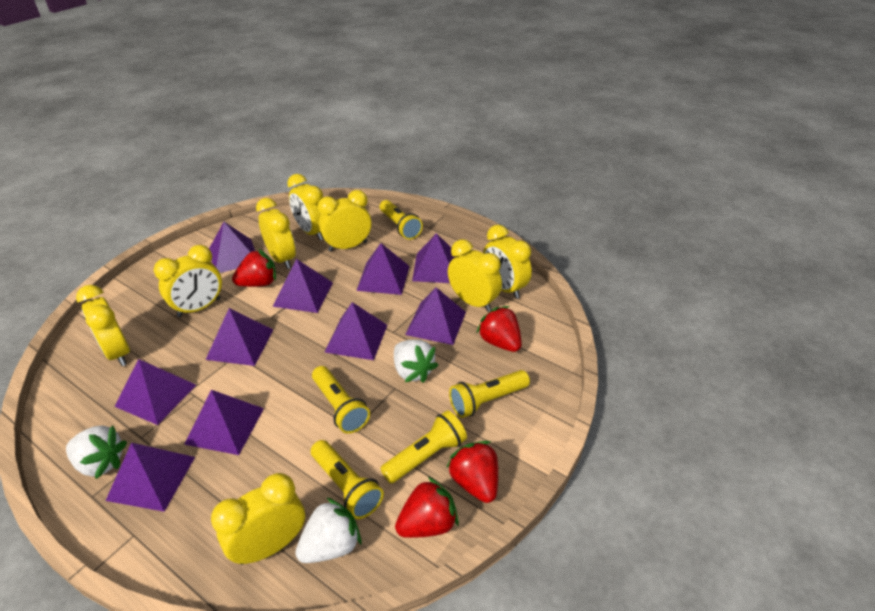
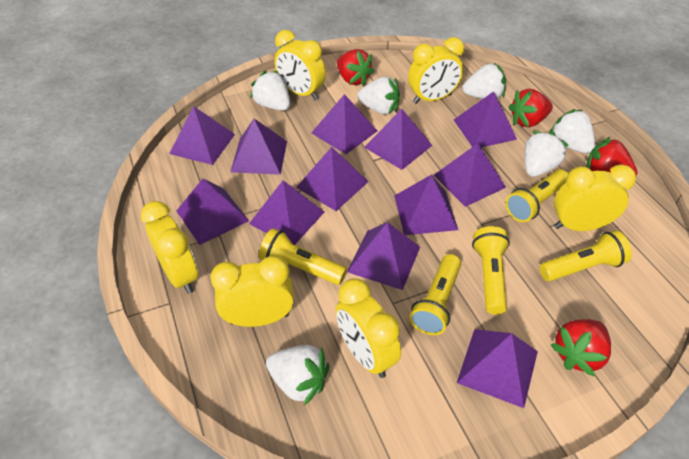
purple pyramid: 10 -> 12
white strawberry: 3 -> 6
yellow clock: 8 -> 6

